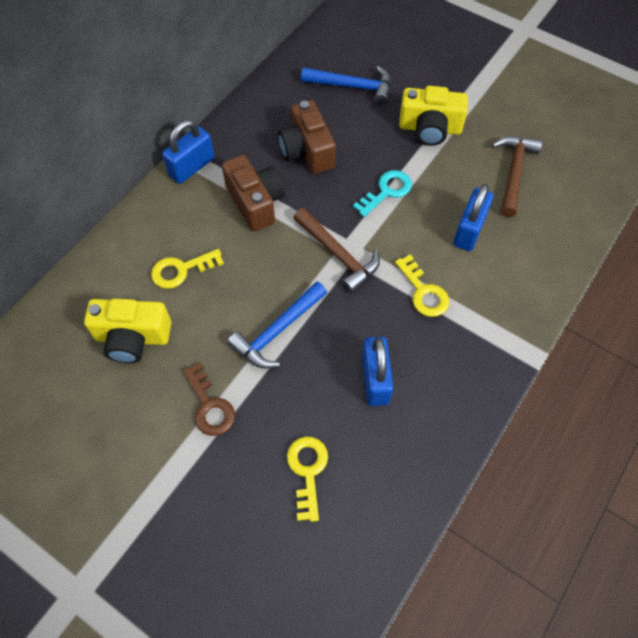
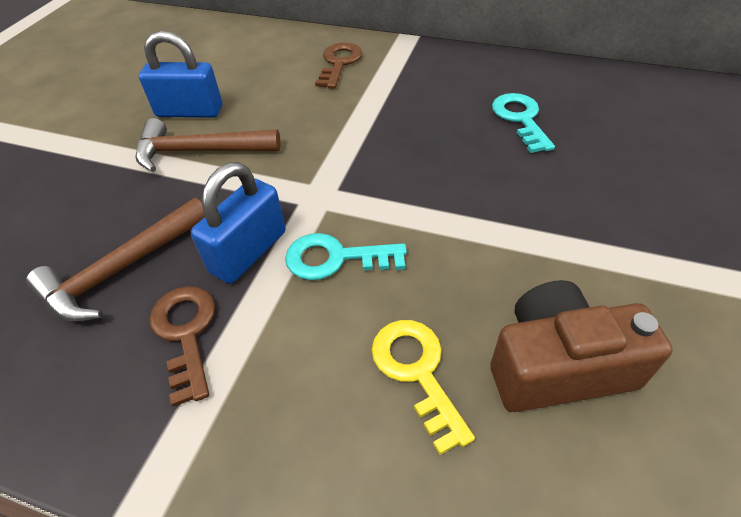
blue hammer: 2 -> 0
blue padlock: 3 -> 2
brown camera: 2 -> 1
brown key: 1 -> 2
turquoise key: 1 -> 2
yellow camera: 2 -> 0
yellow key: 3 -> 1

